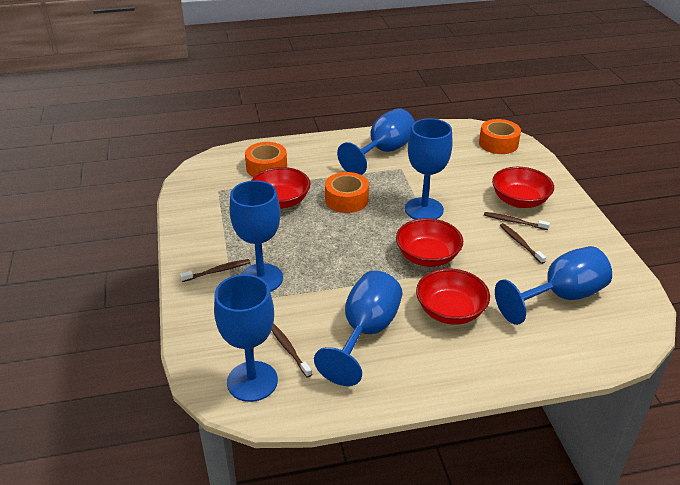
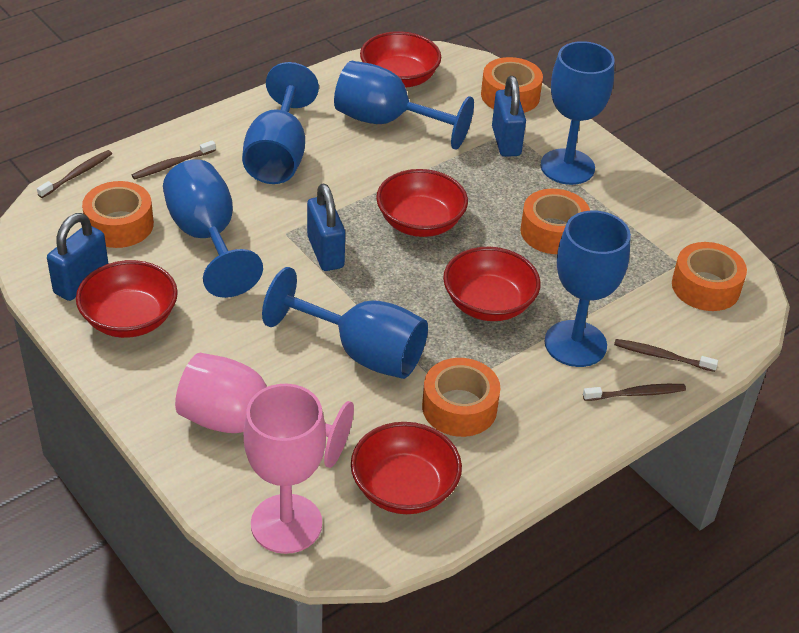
blue padlock: 0 -> 3
orange tape: 3 -> 5
pink goblet: 0 -> 2
red bowl: 4 -> 5

